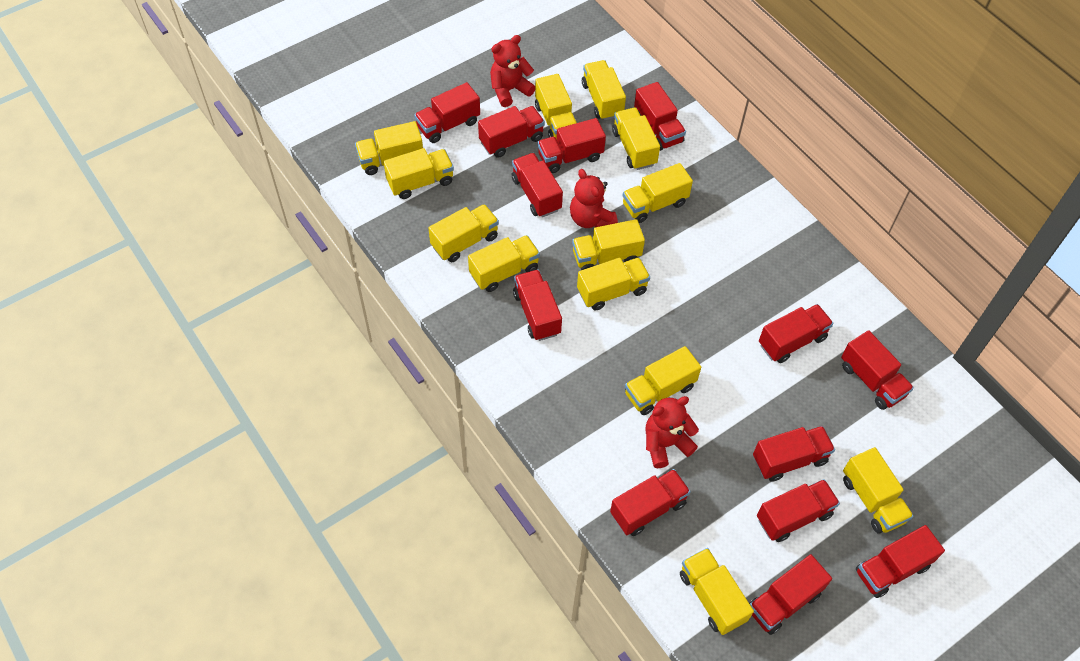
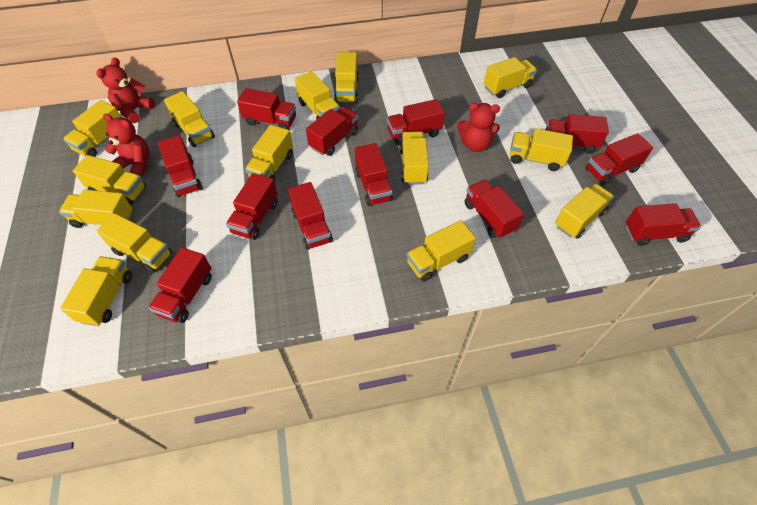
red truck: 13 -> 12
yellow truck: 13 -> 14

